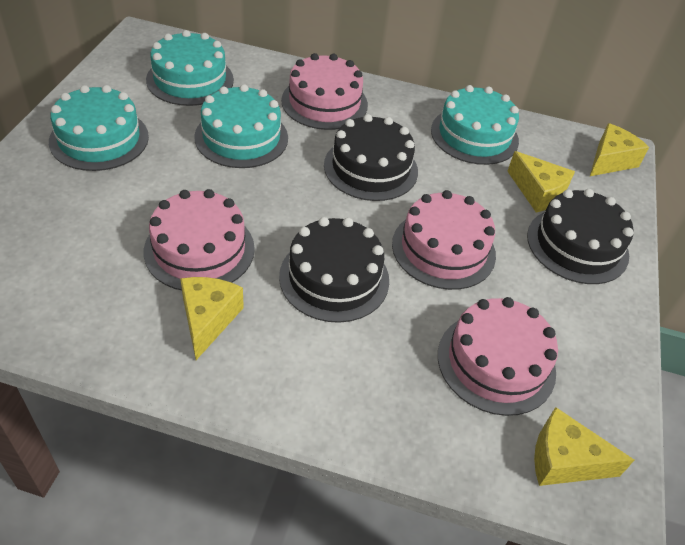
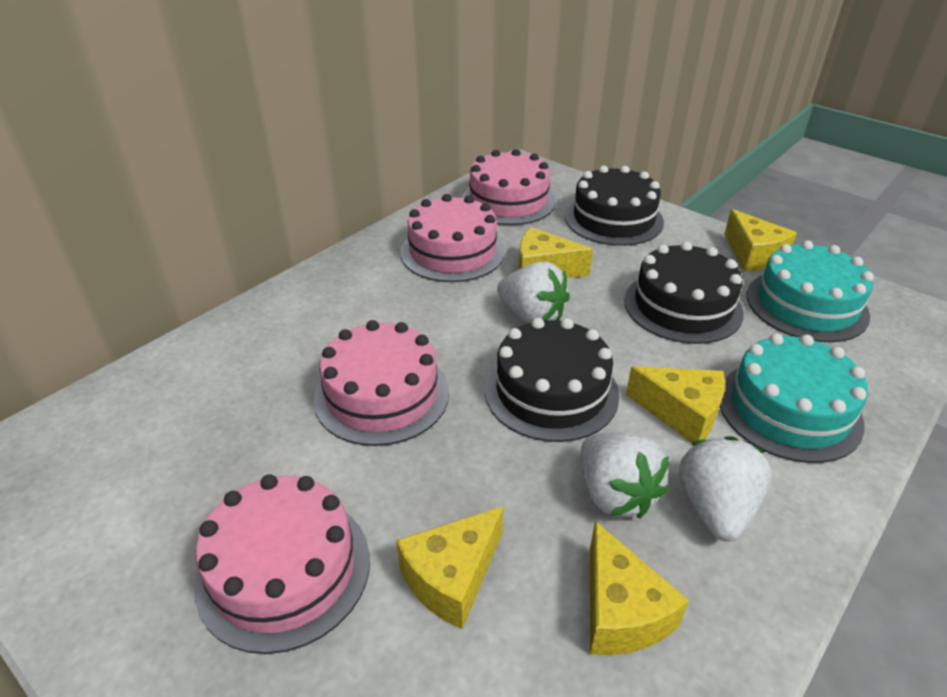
turquoise cake: 4 -> 2
white strawberry: 0 -> 3
yellow cheese: 4 -> 5

